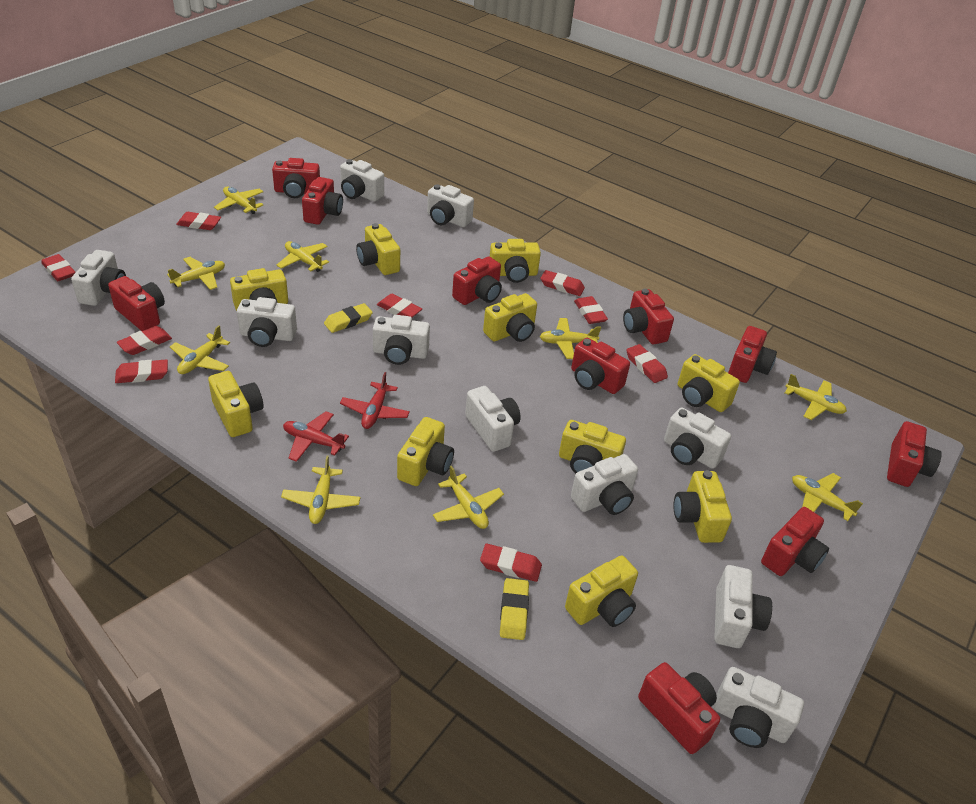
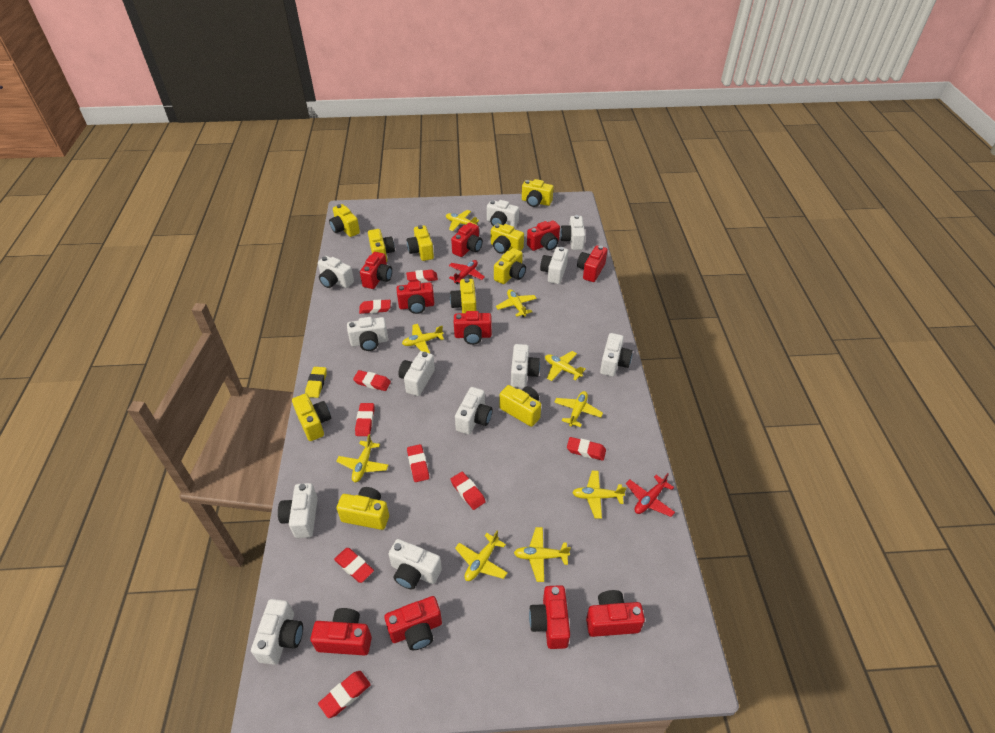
white camera: 10 -> 12
yellow eraser: 2 -> 1

